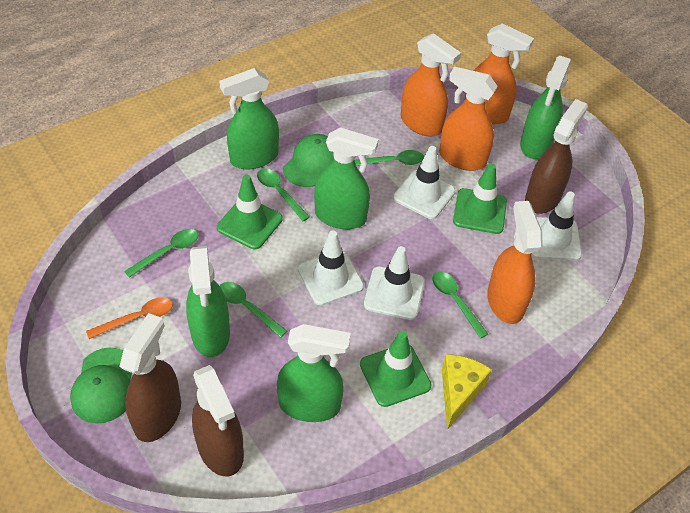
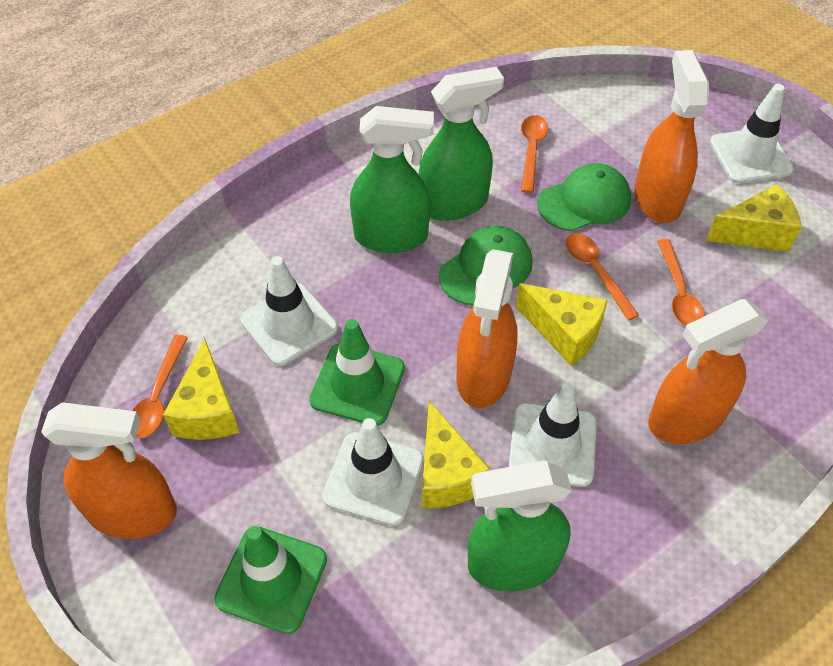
brown spray bottle: 3 -> 0
green spoon: 5 -> 0
green spray bottle: 5 -> 3
green traffic cone: 3 -> 2
orange spoon: 1 -> 4
yellow cheese: 1 -> 4

